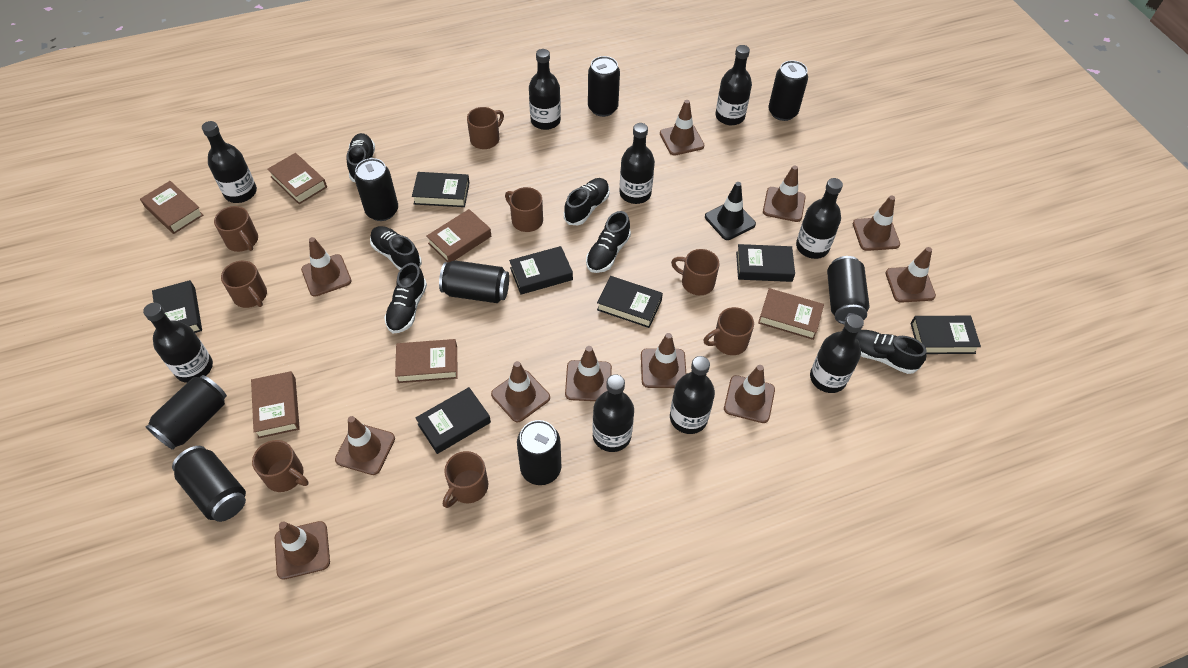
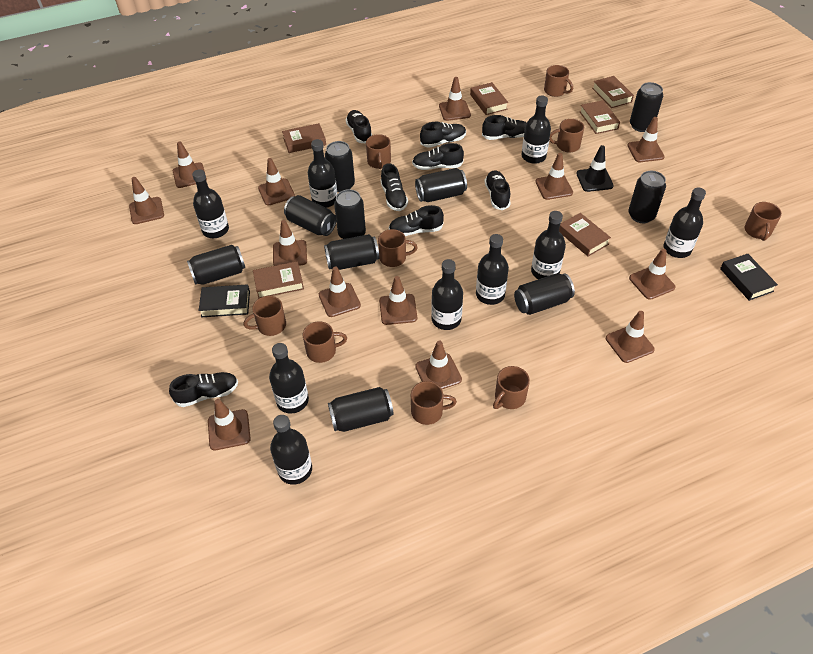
black book: 7 -> 2
black can: 8 -> 10
black shoe: 6 -> 8
brown mug: 8 -> 9
brown traffic cone: 11 -> 13

